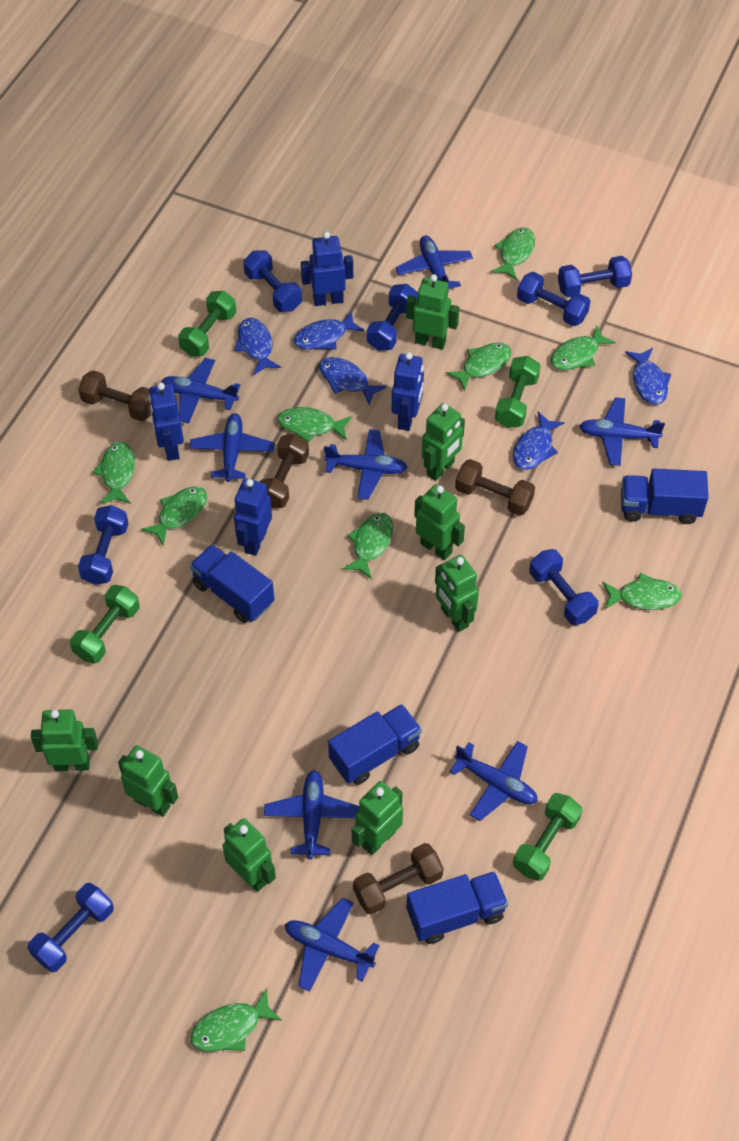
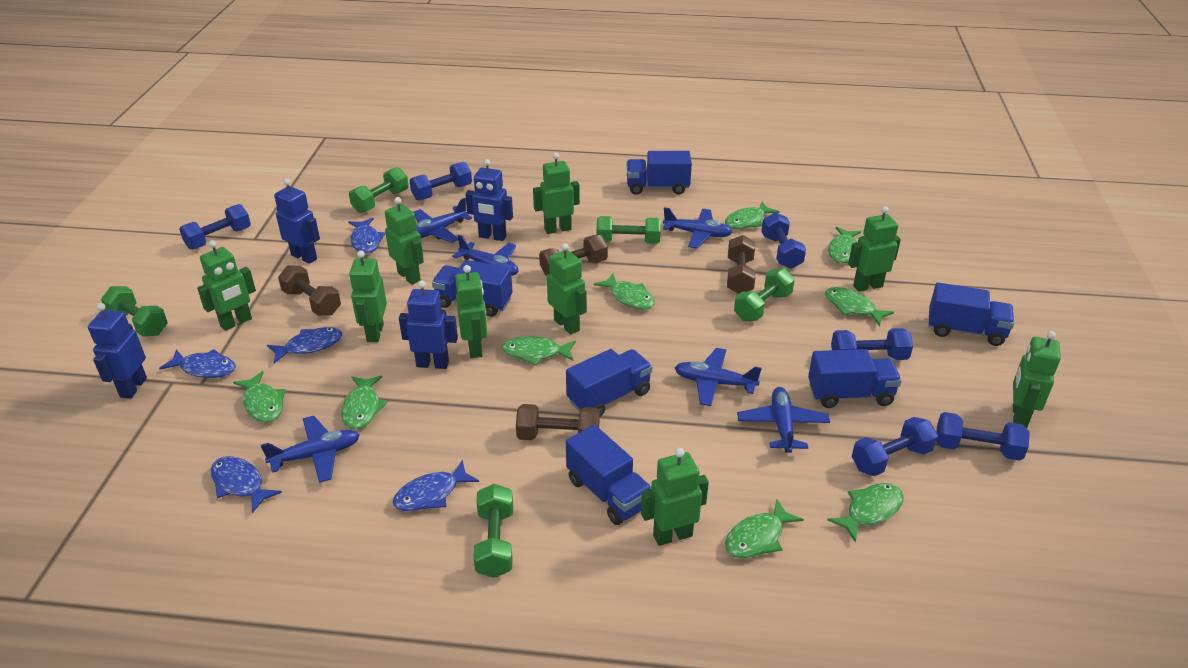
blue dumbbell: 7 -> 6
blue plane: 8 -> 6
blue truck: 4 -> 6
green dumbbell: 4 -> 5
green robot: 8 -> 9

